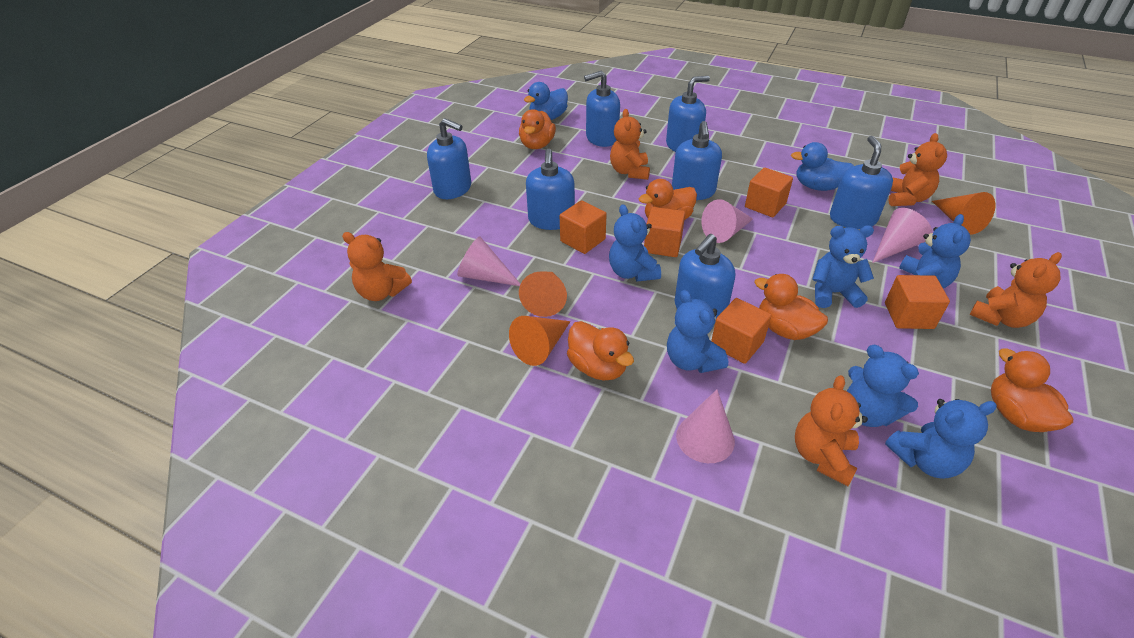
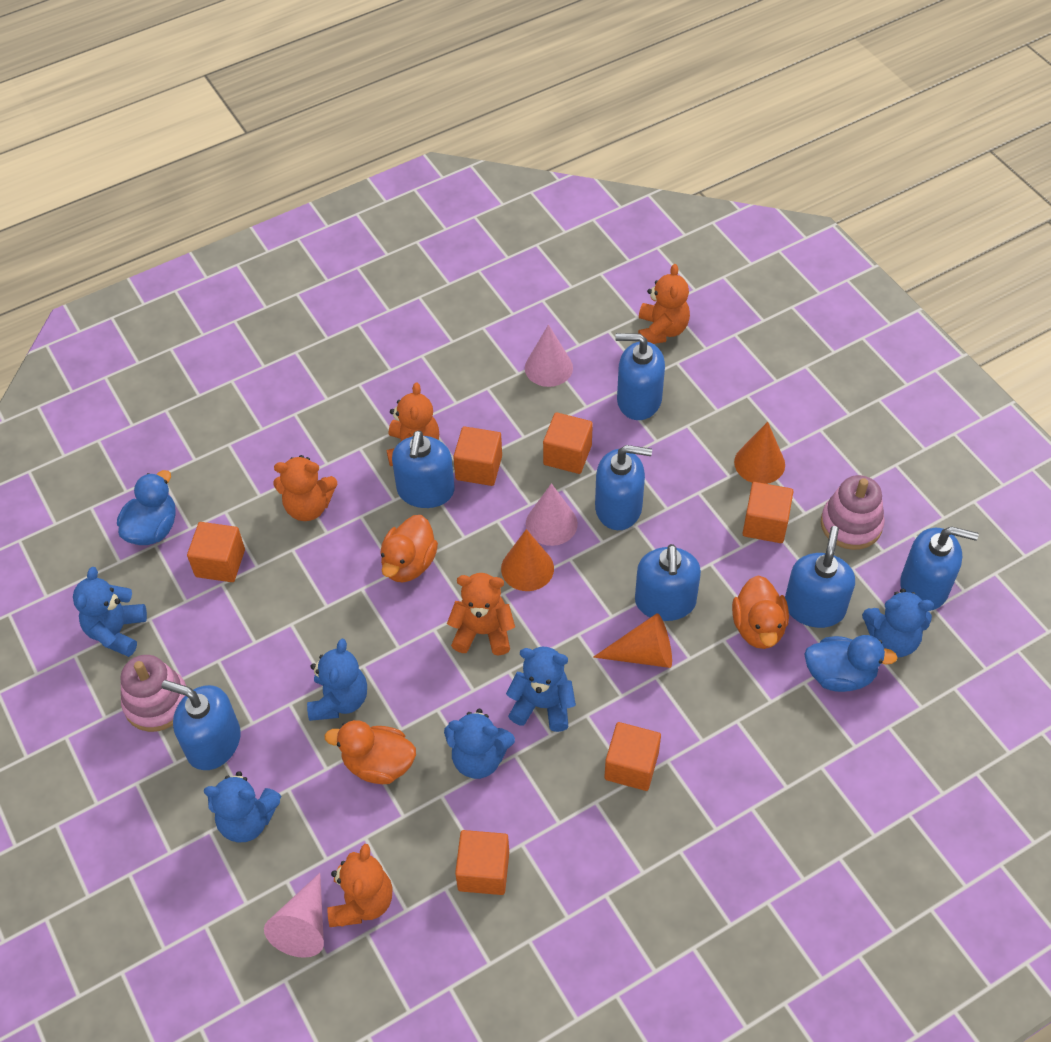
orange cube: 5 -> 6
orange duck: 5 -> 3
pink cone: 4 -> 3
pink stacking toy: 0 -> 2

